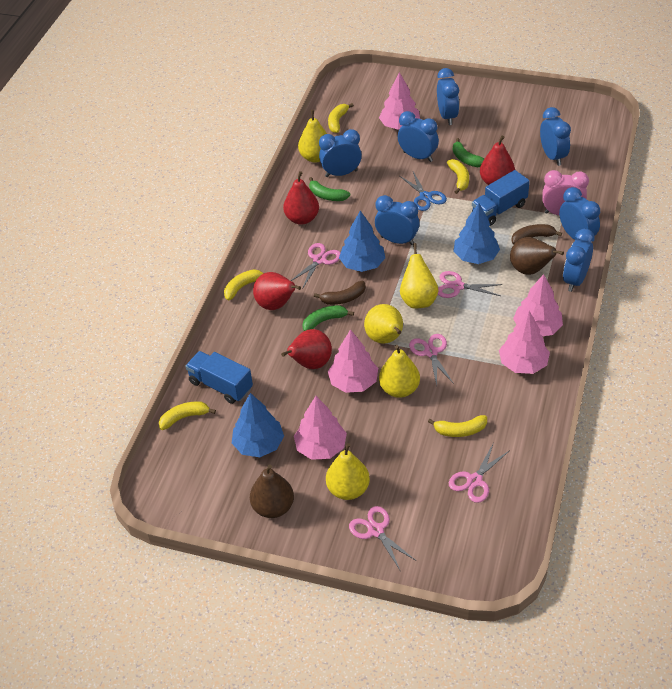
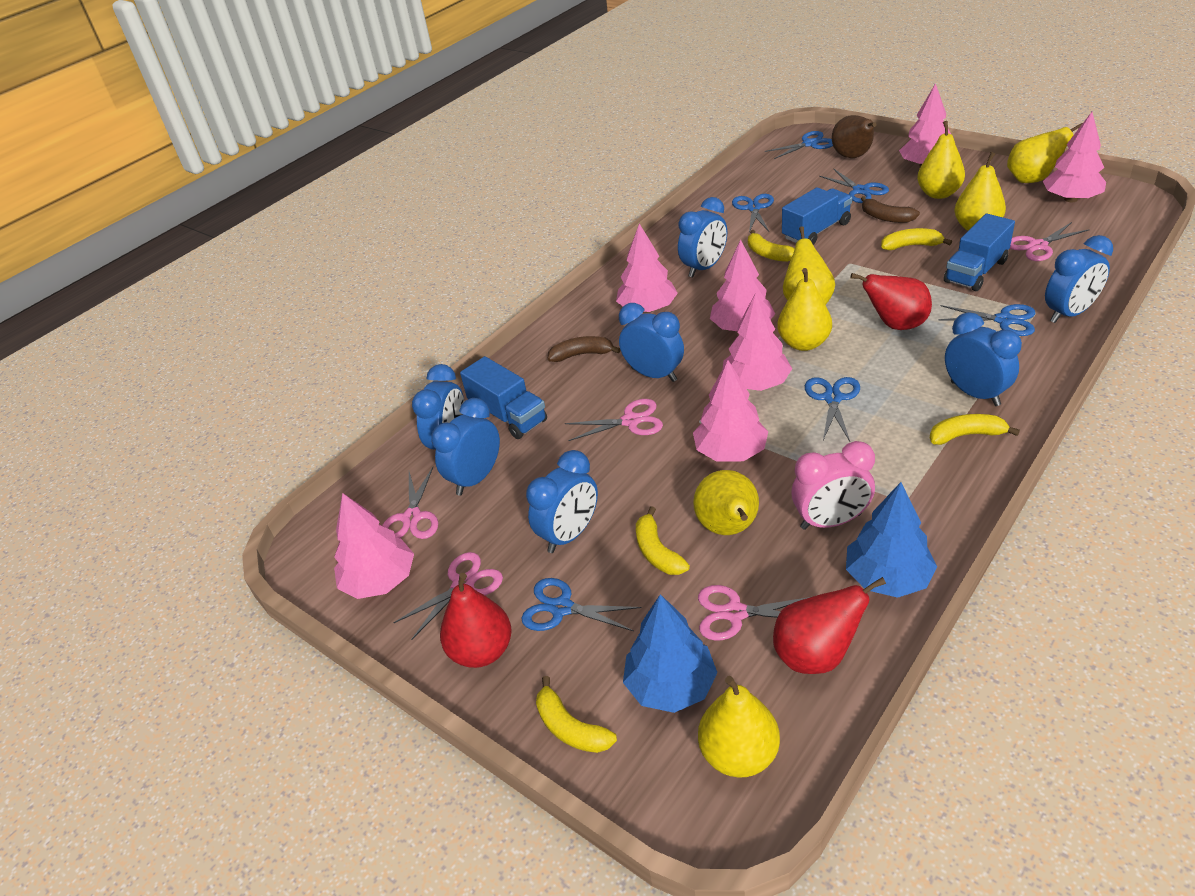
blue scissors: 1 -> 6
blue tree: 3 -> 2
blue truck: 2 -> 3
brown pear: 2 -> 1
green banana: 3 -> 0
pink tree: 5 -> 7
red pear: 4 -> 3
yellow pear: 5 -> 7

